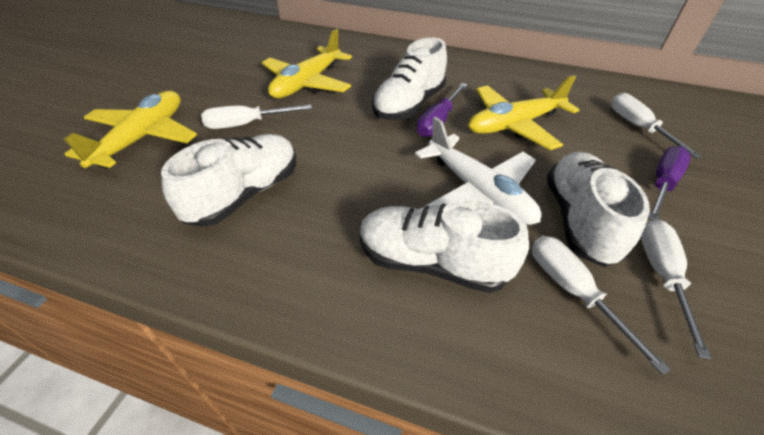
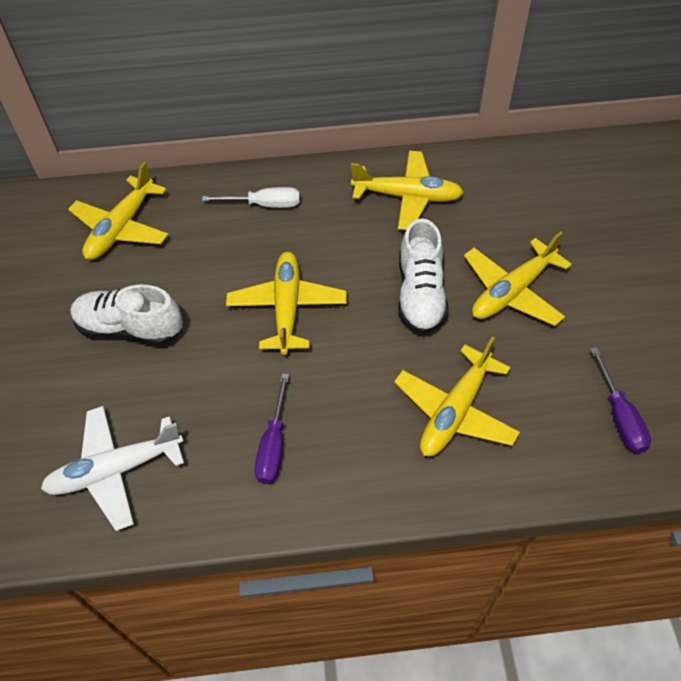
white screwdriver: 4 -> 1
white shoe: 4 -> 2
yellow plane: 3 -> 5

